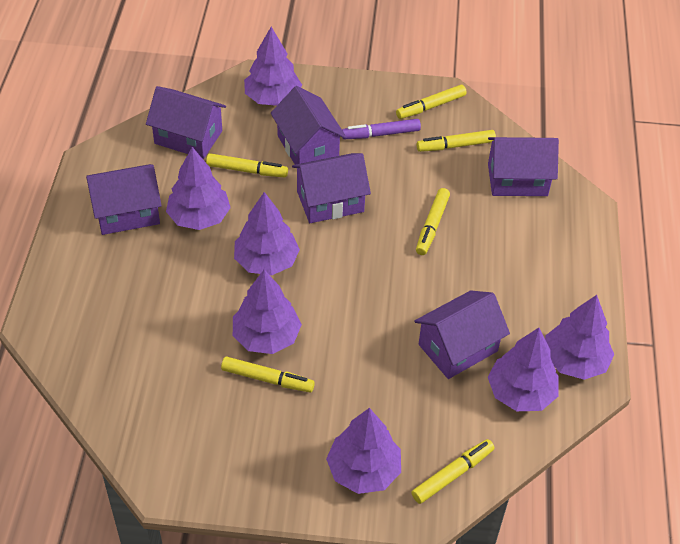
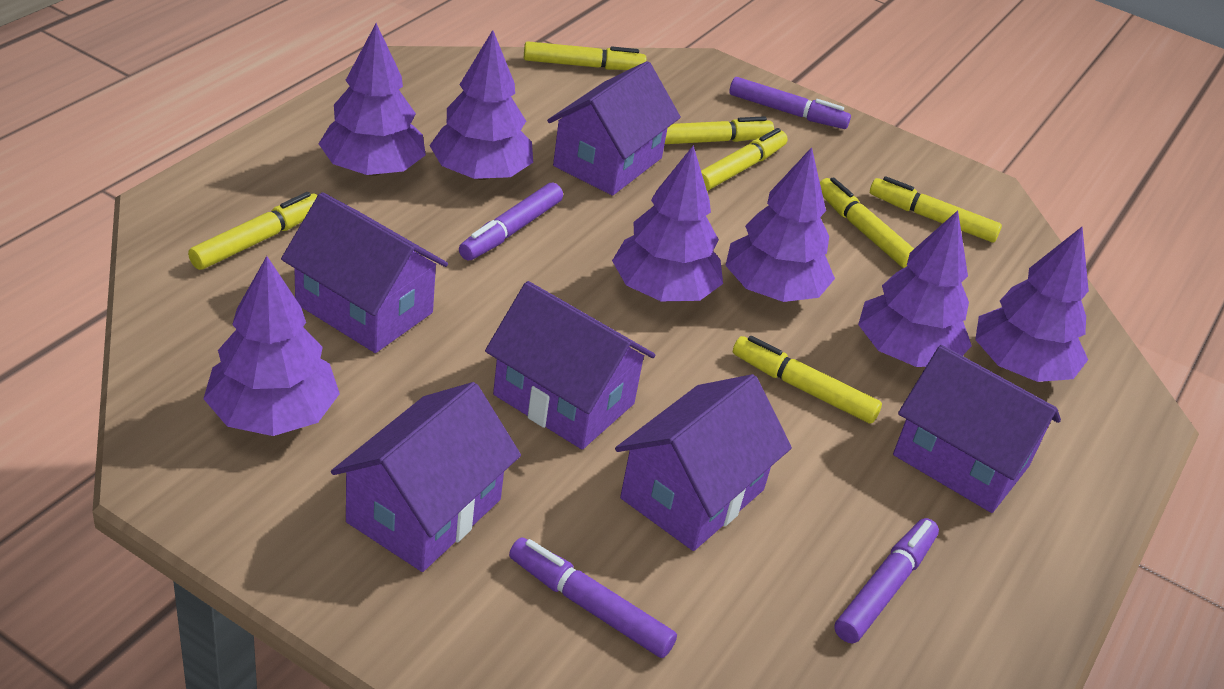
purple marker: 1 -> 4
yellow marker: 6 -> 7

